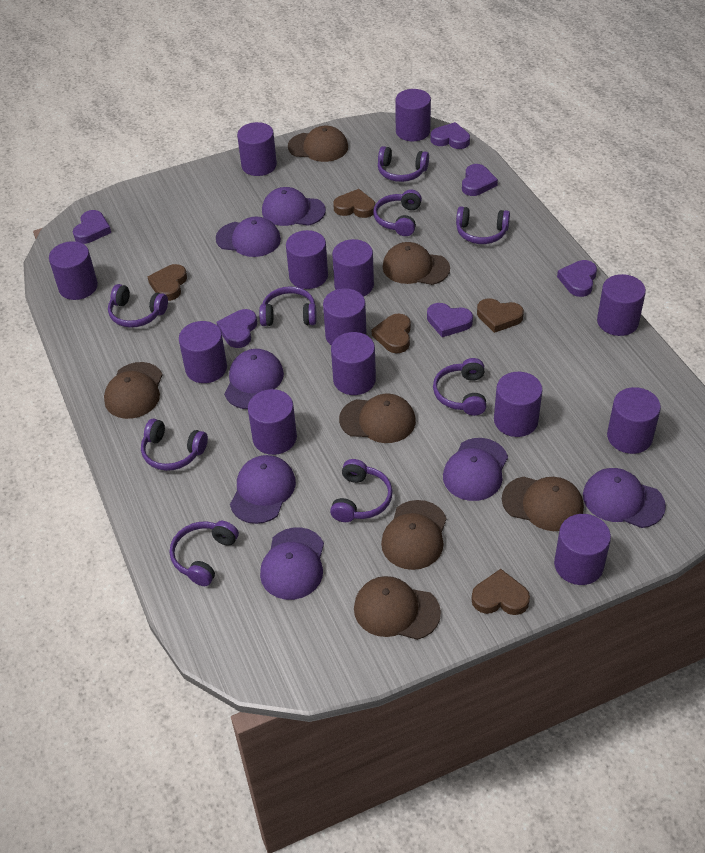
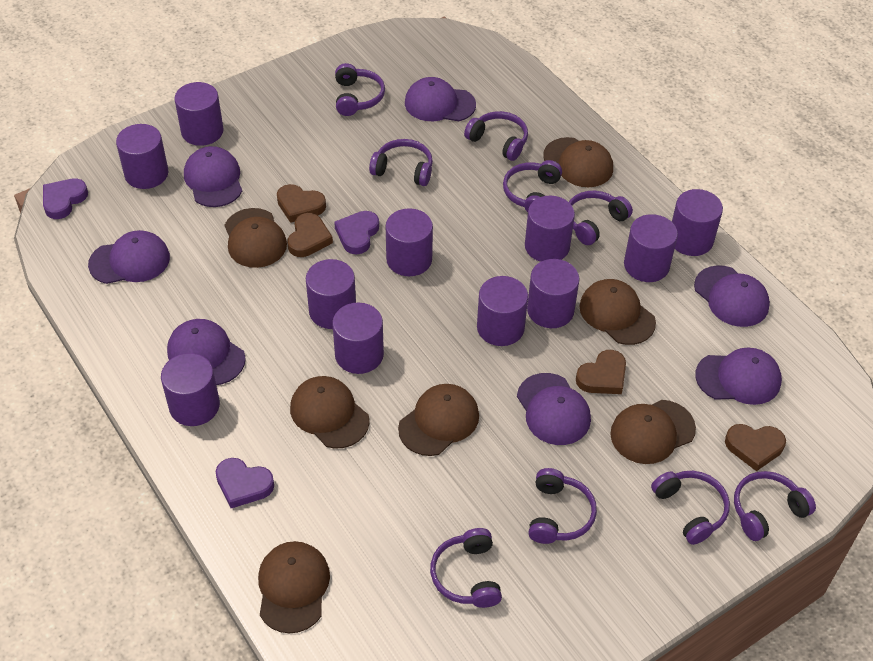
brown heart: 5 -> 4
purple cylinder: 13 -> 11
purple heart: 6 -> 3

